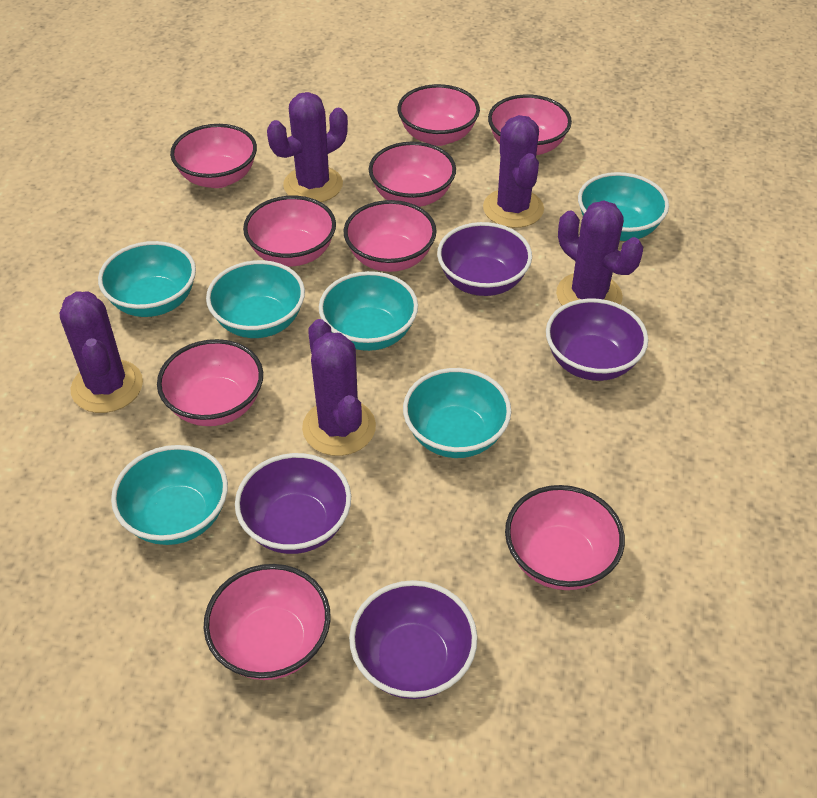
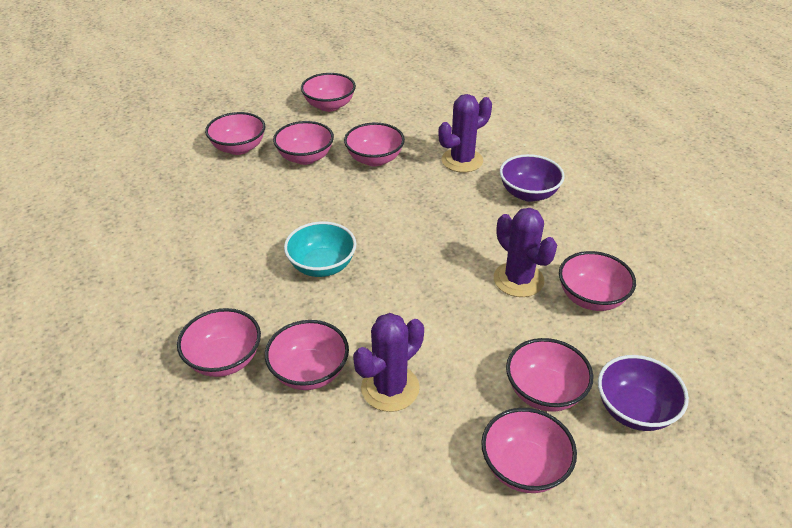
purple bowl: 4 -> 2
purple cactus: 5 -> 3
turquoise bowl: 6 -> 1

